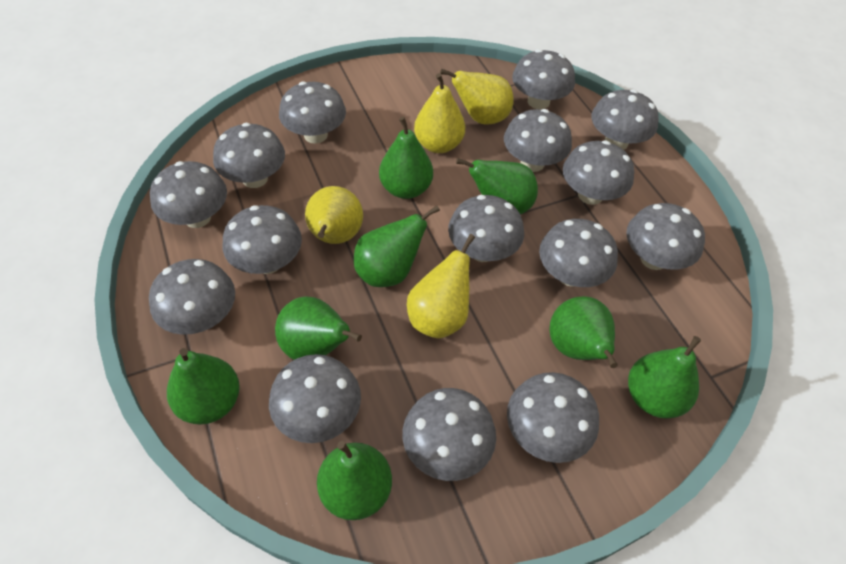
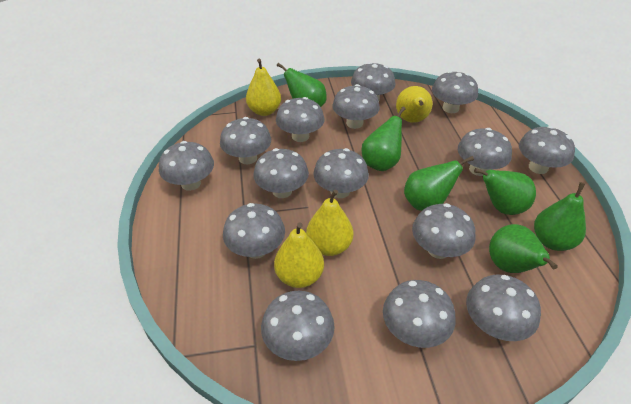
green pear: 8 -> 6

